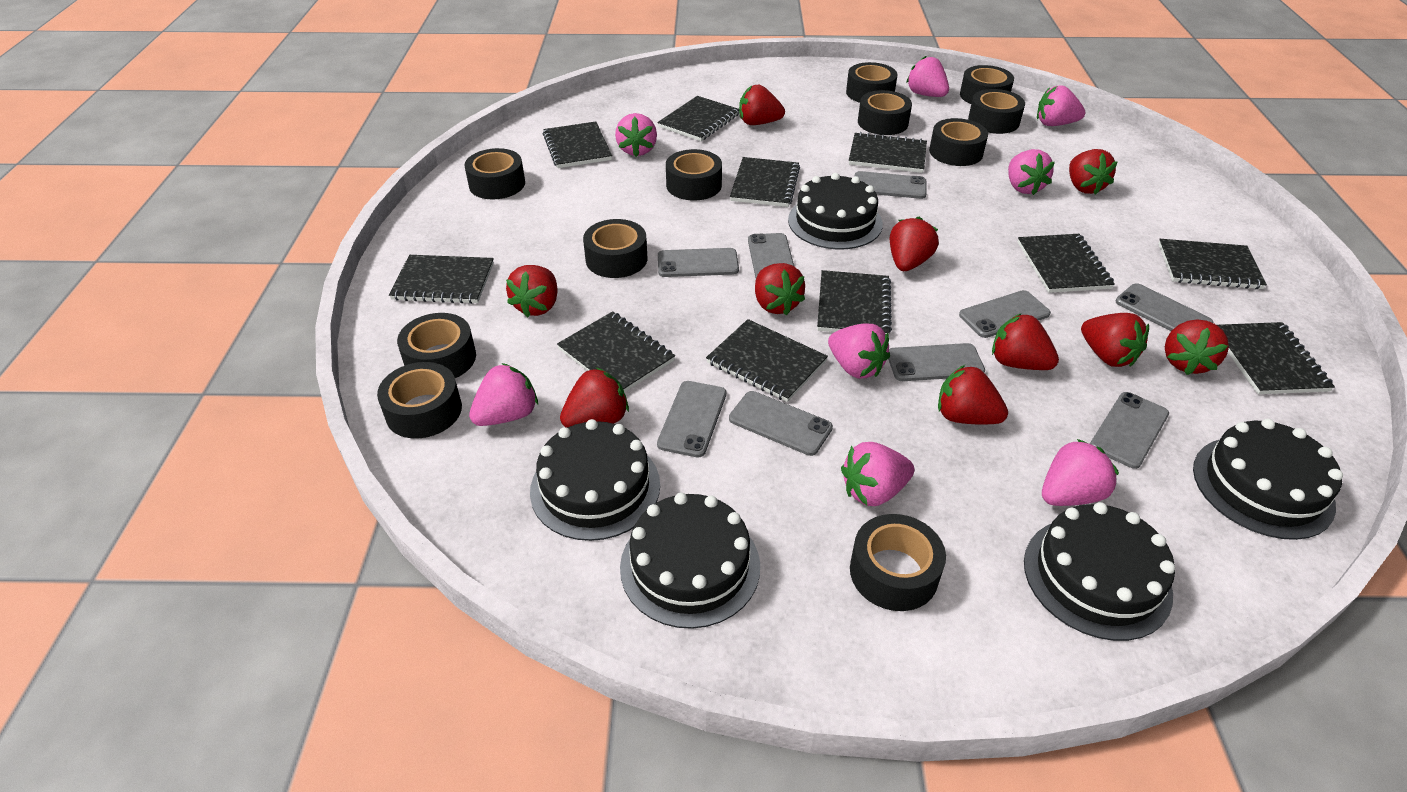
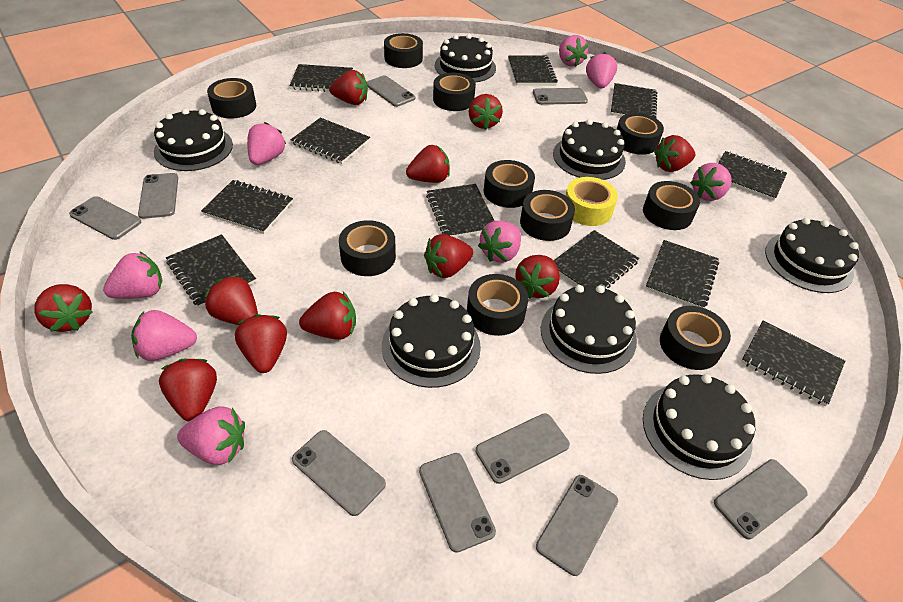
black cake: 5 -> 7
black tape: 11 -> 10
red strawberry: 10 -> 11
yellow tape: 0 -> 1

